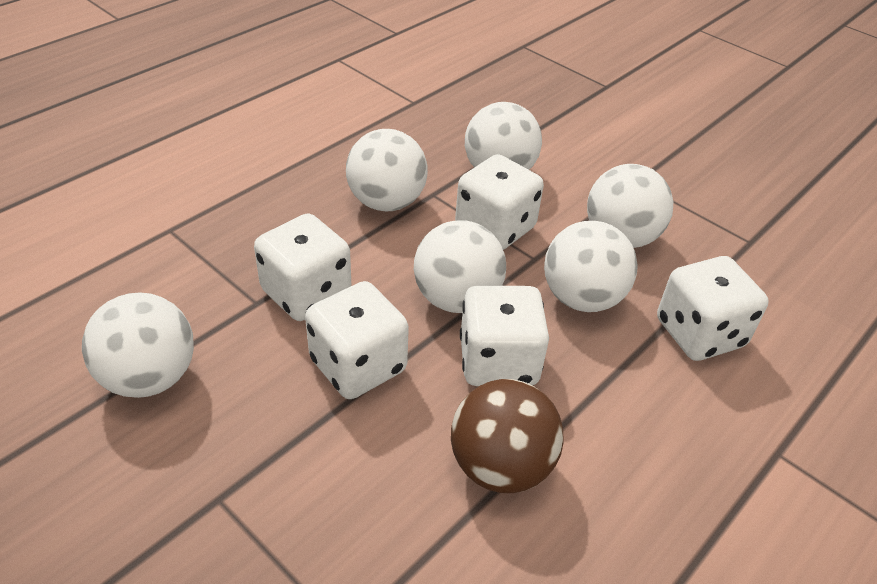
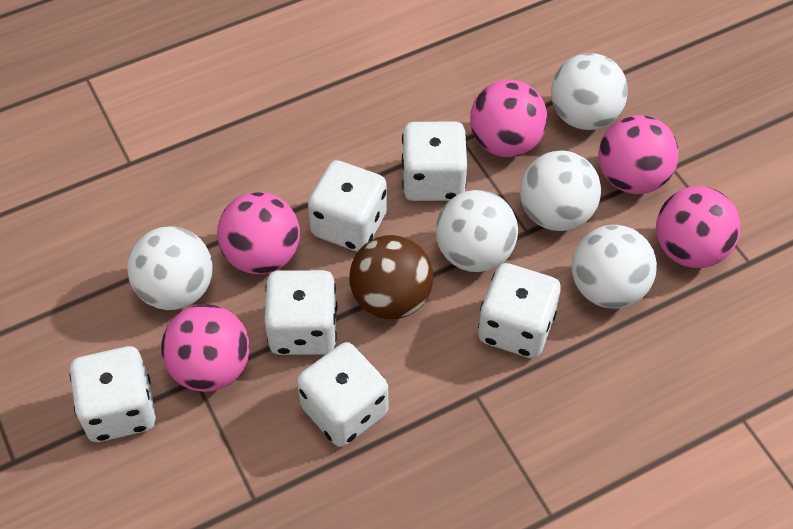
pink ball: 0 -> 5
white ball: 6 -> 5
white dice: 5 -> 6

